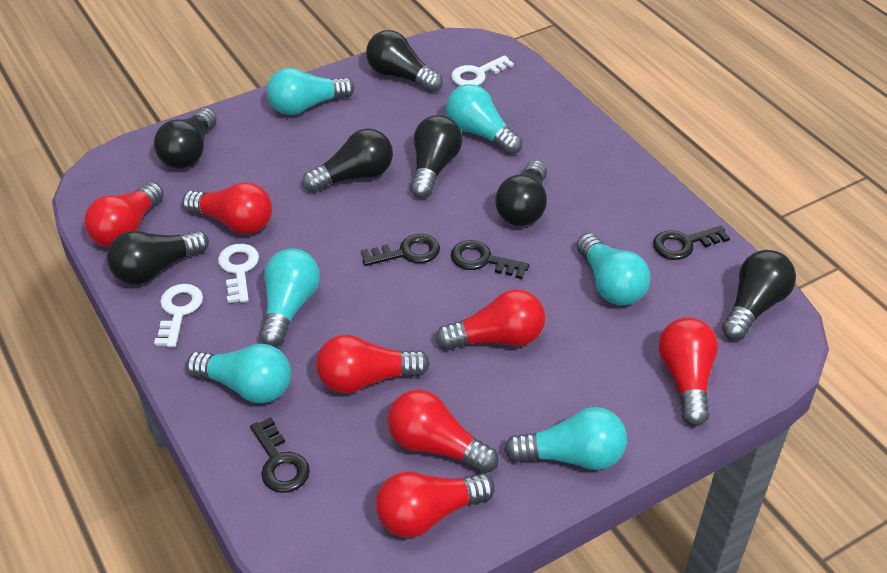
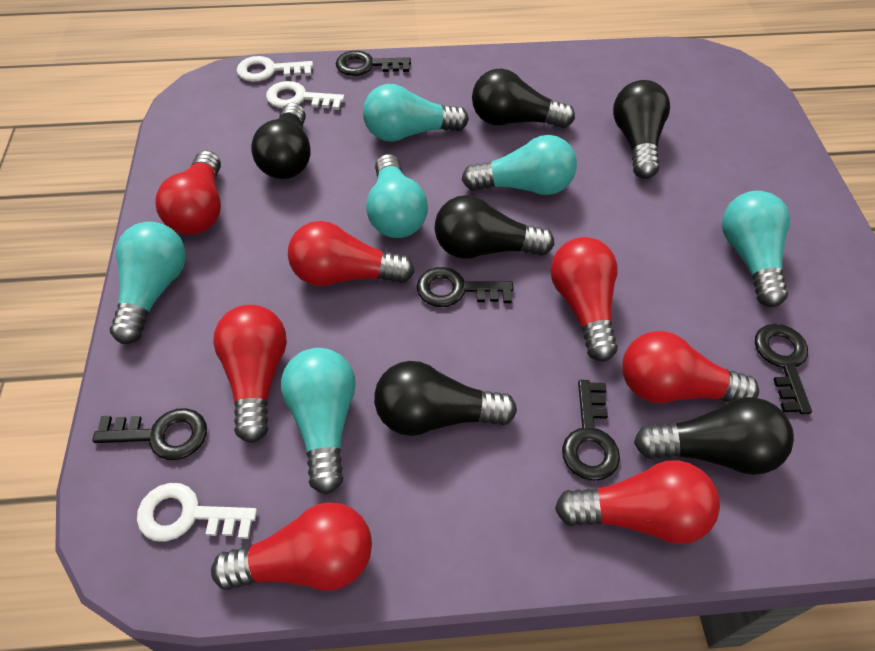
black key: 4 -> 5
black light bulb: 7 -> 6

